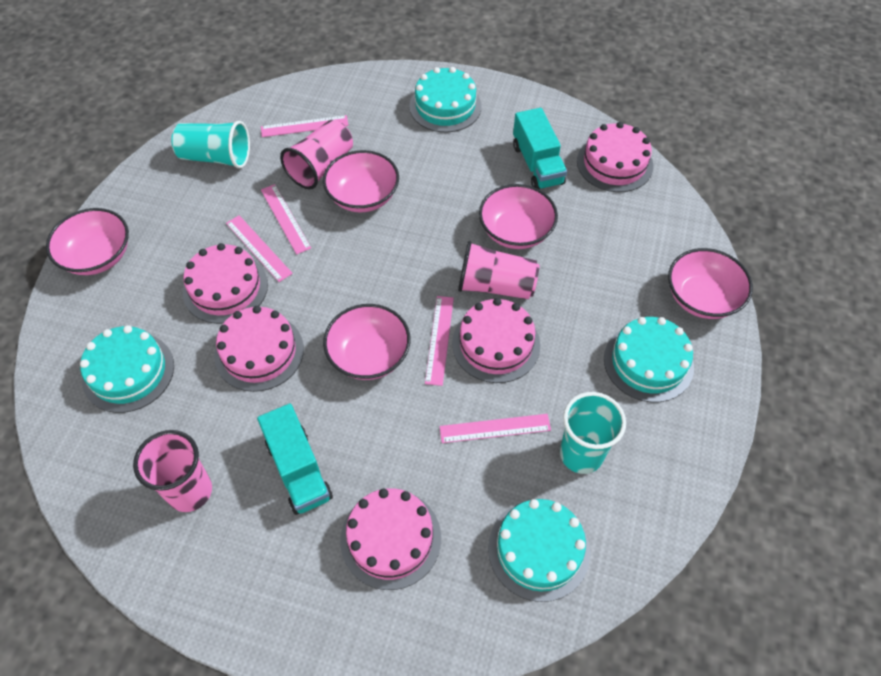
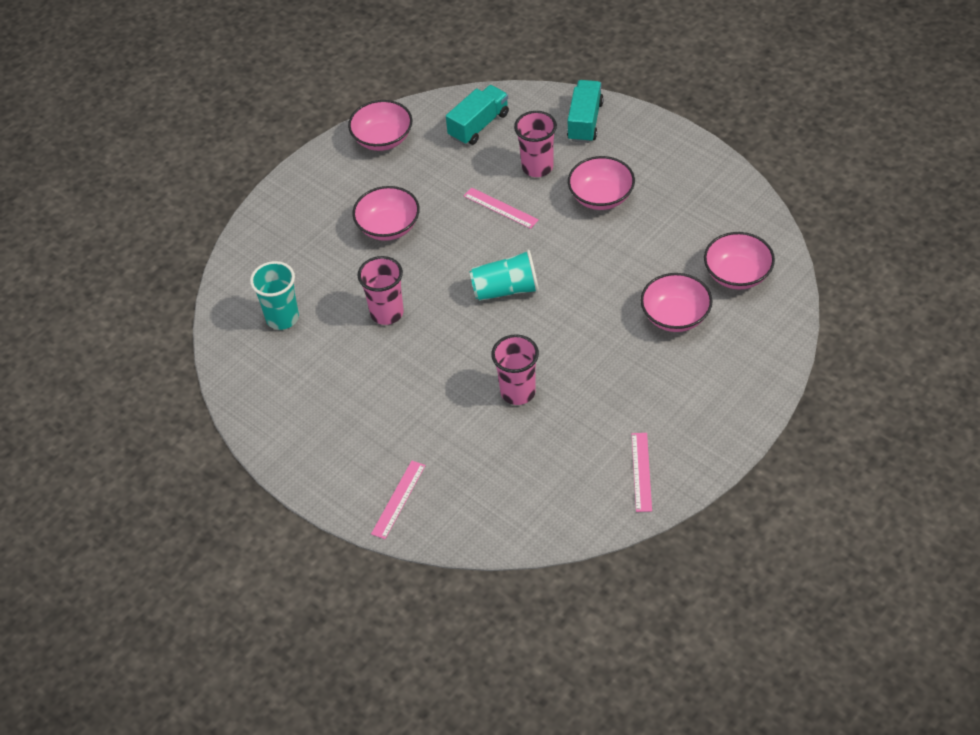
pink cake: 5 -> 0
pink ruler: 5 -> 3
turquoise cake: 4 -> 0

